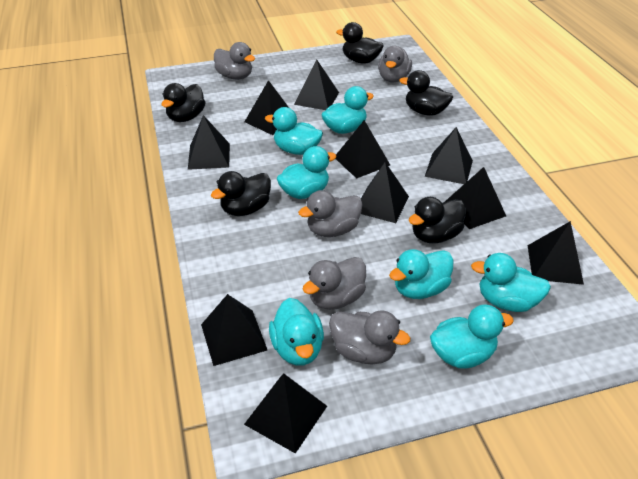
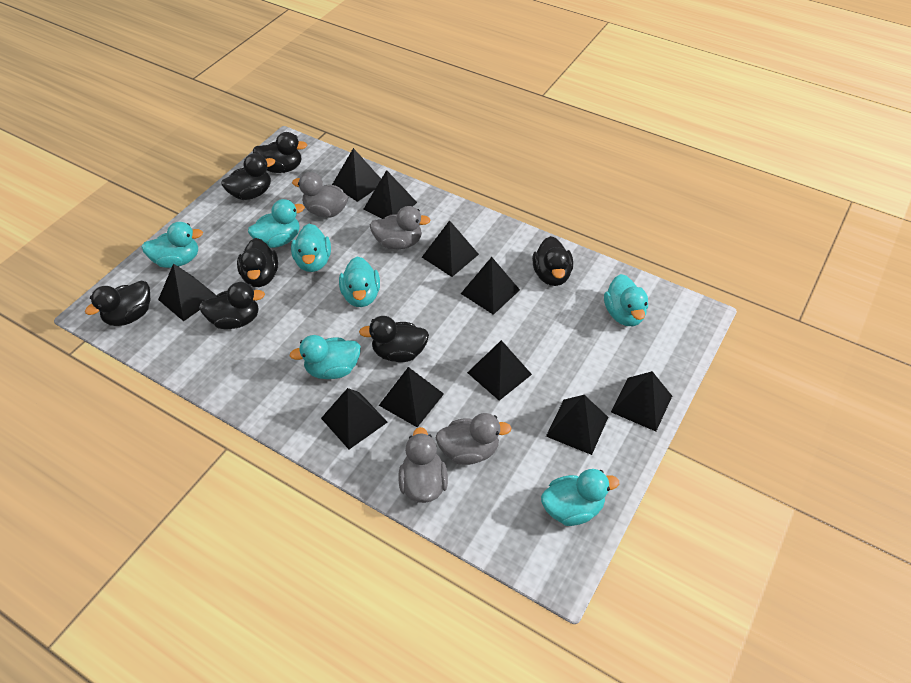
black duck: 5 -> 7
grey duck: 5 -> 4

